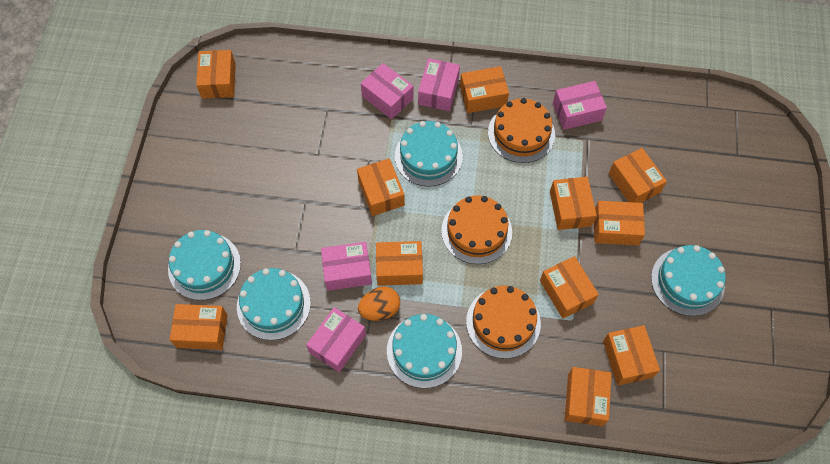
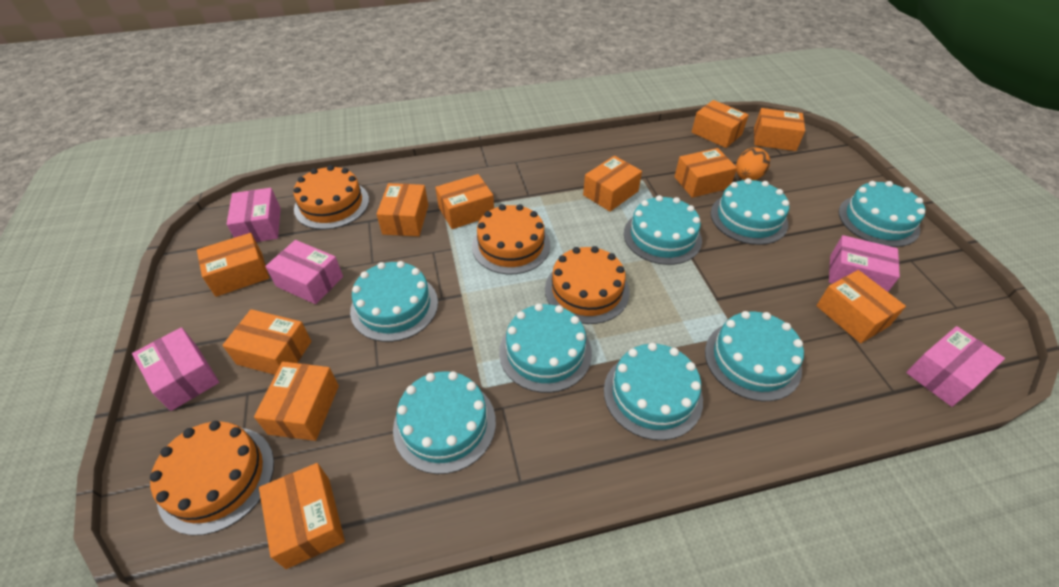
orange cake: 3 -> 4
turquoise cake: 5 -> 8

